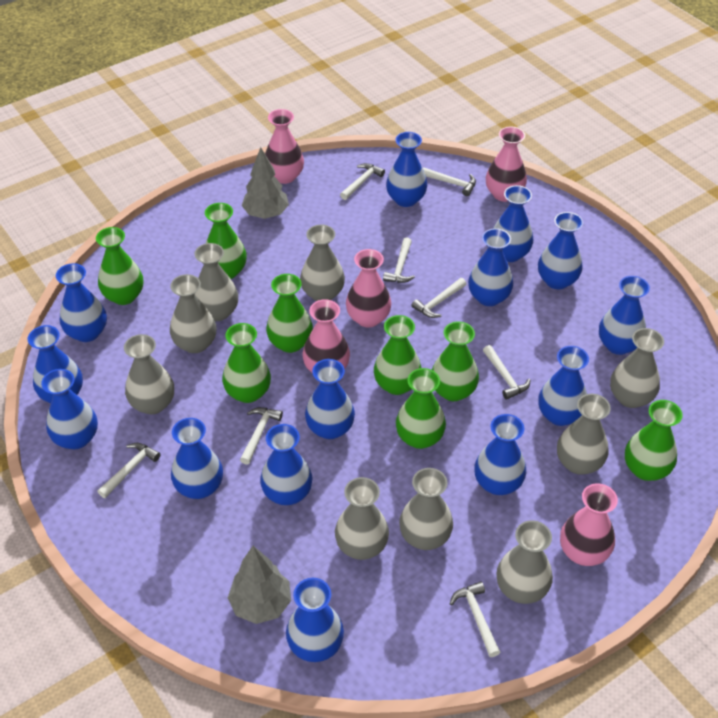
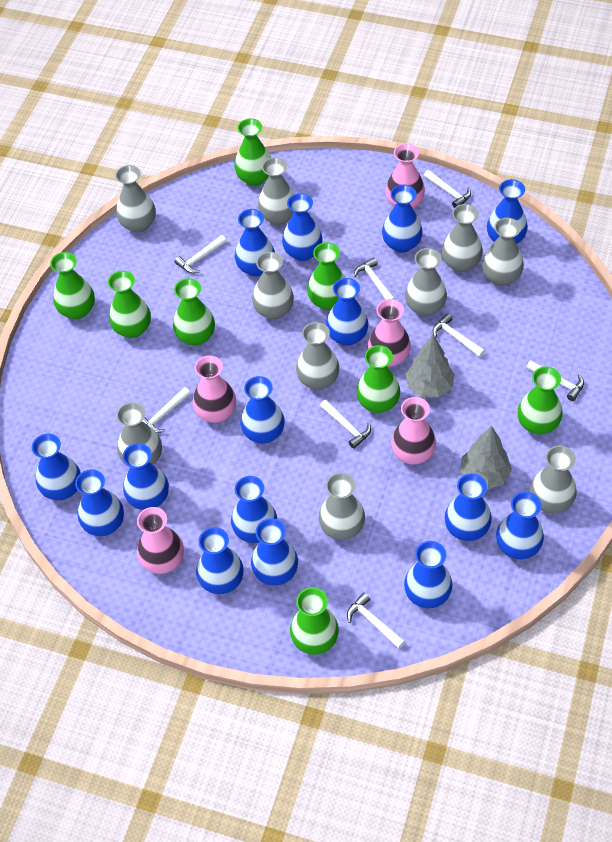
blue vase: 14 -> 15
grey vase: 9 -> 10

